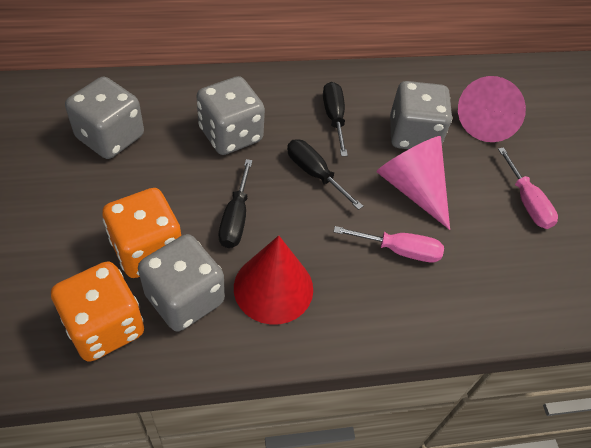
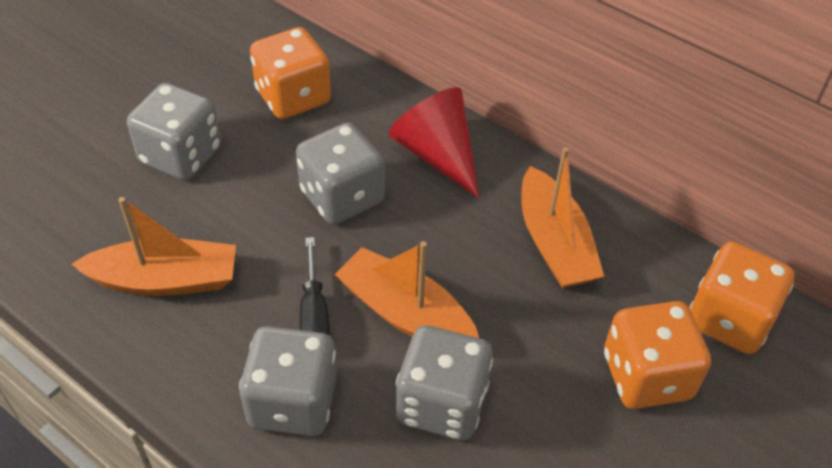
black screwdriver: 3 -> 1
orange boat: 0 -> 3
orange dice: 2 -> 3
pink cone: 2 -> 0
pink screwdriver: 2 -> 0

